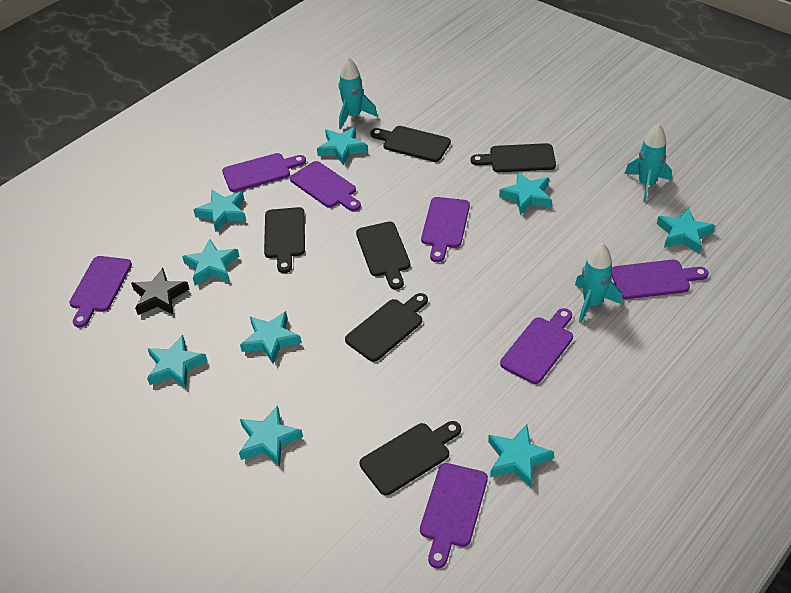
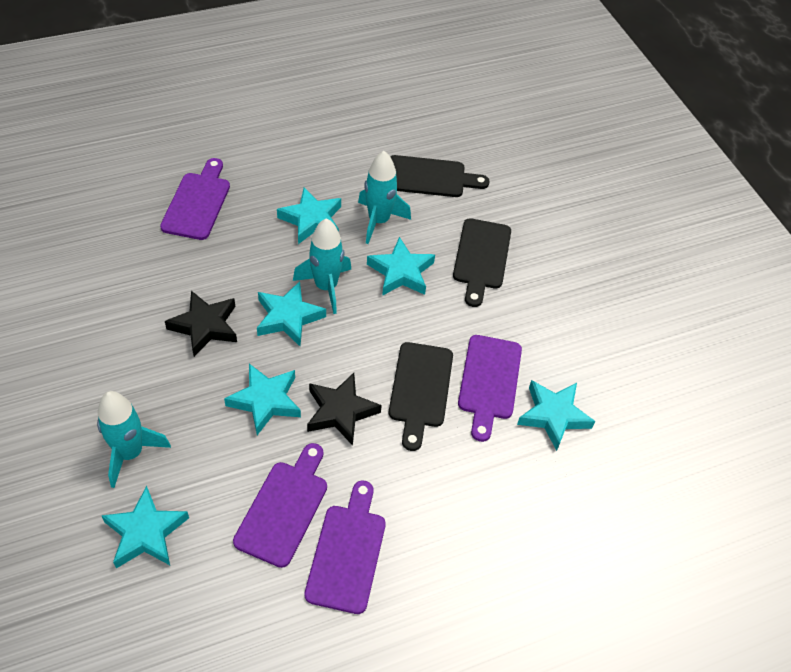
black cutting board: 6 -> 3
black star: 1 -> 2
purple cutting board: 7 -> 4
turquoise star: 9 -> 6

